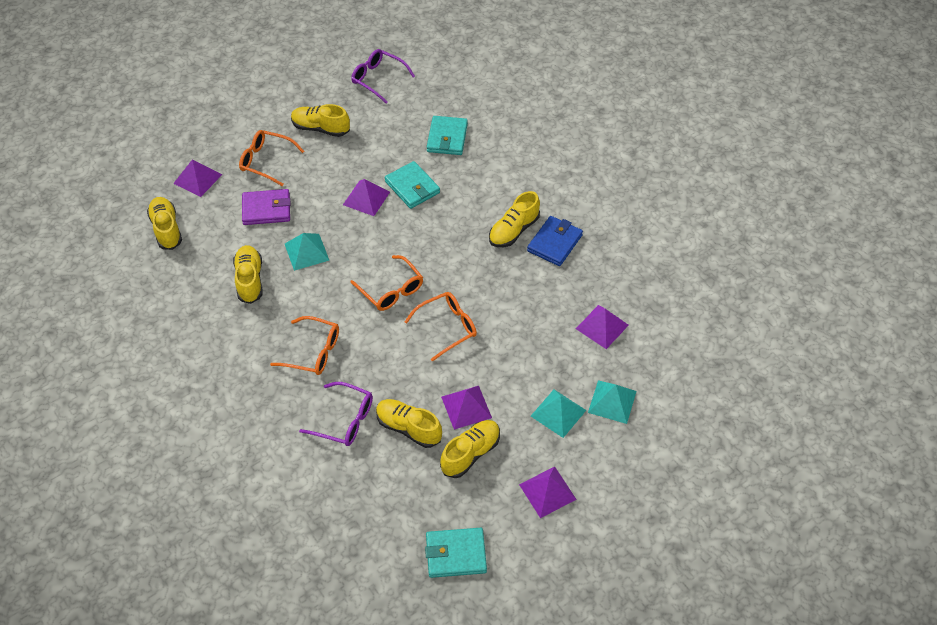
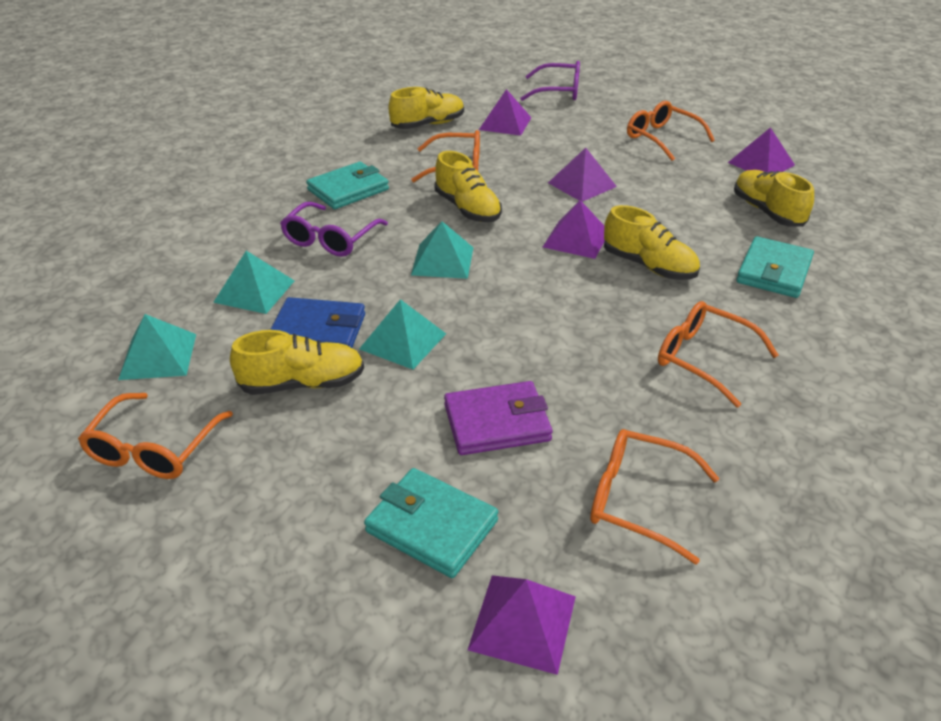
orange glasses: 4 -> 5
turquoise pyramid: 3 -> 4
yellow shoe: 6 -> 5

